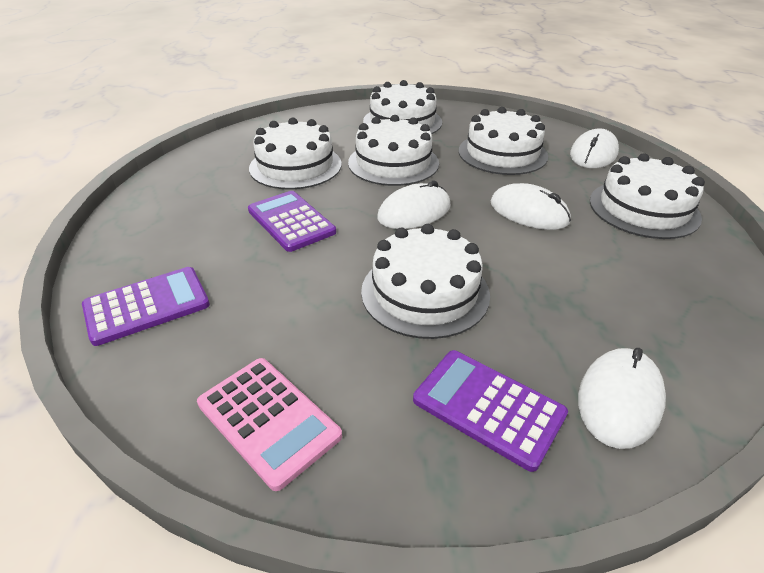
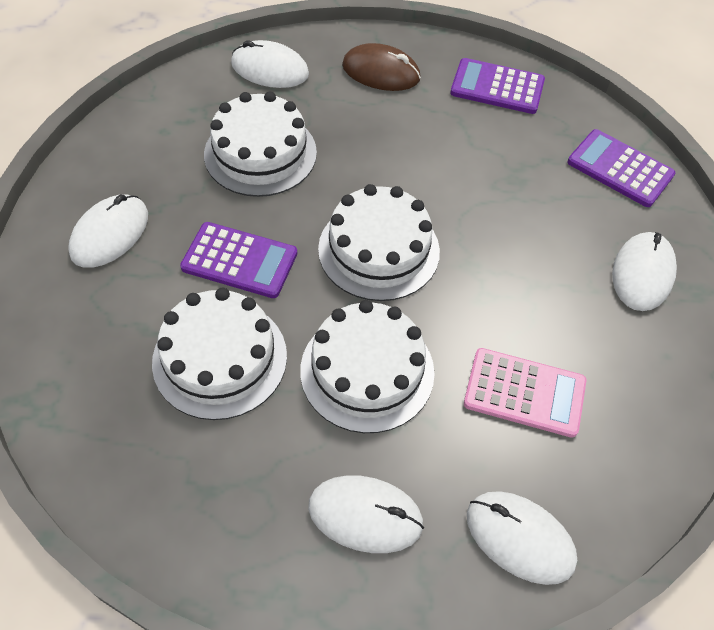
brown mouse: 0 -> 1
white cake: 6 -> 4
white mouse: 4 -> 5

